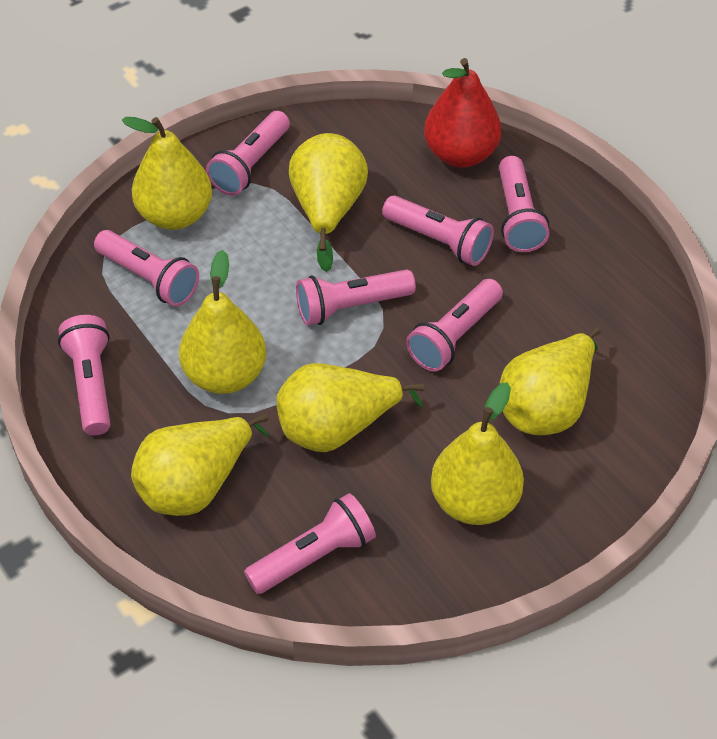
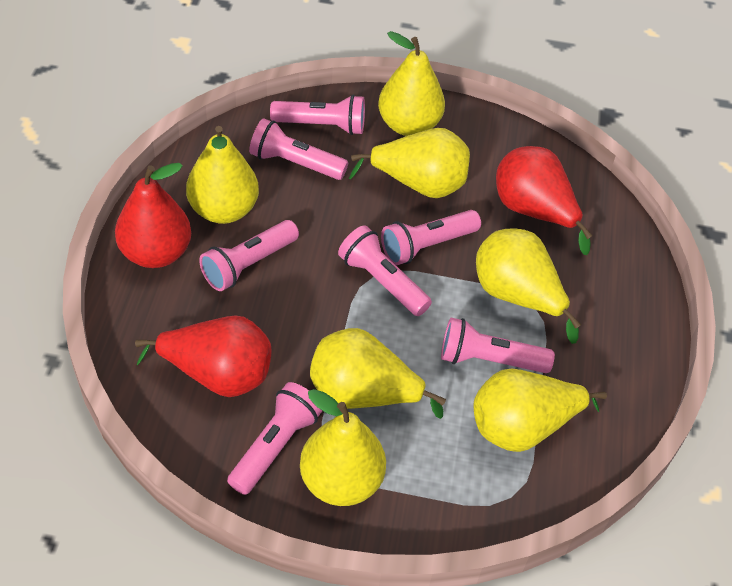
pink flashlight: 8 -> 7
red pear: 1 -> 3

